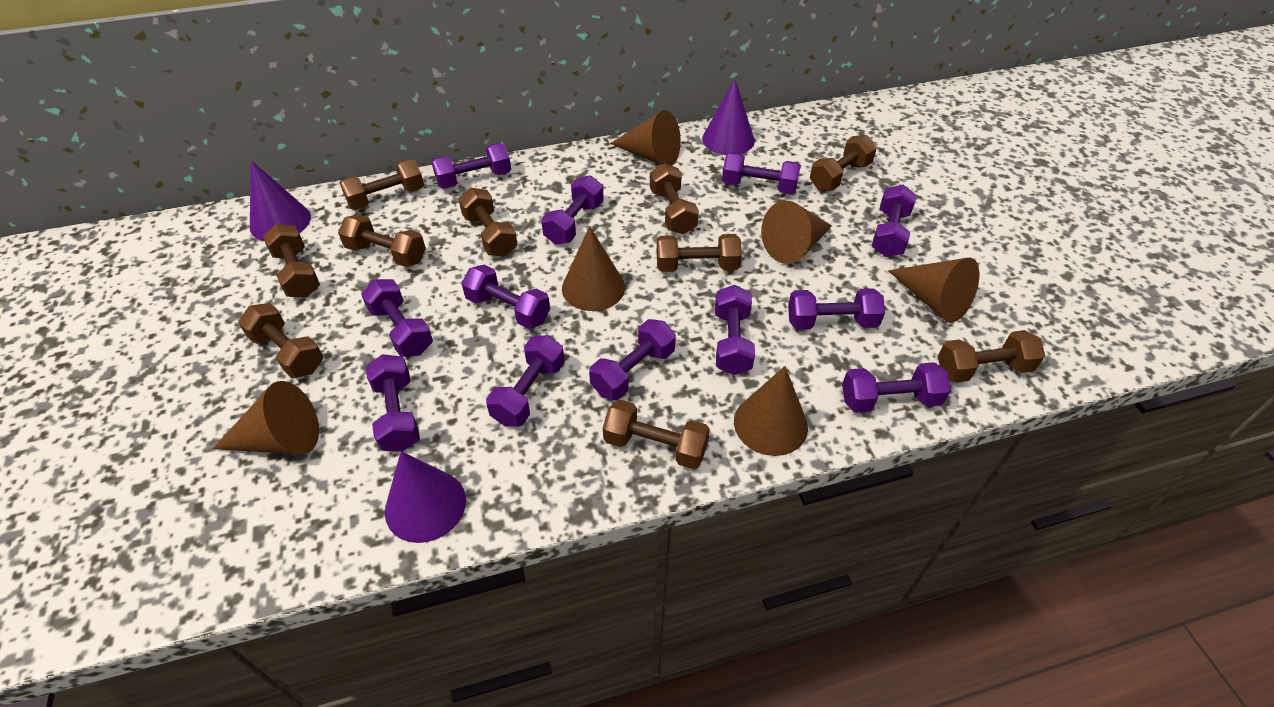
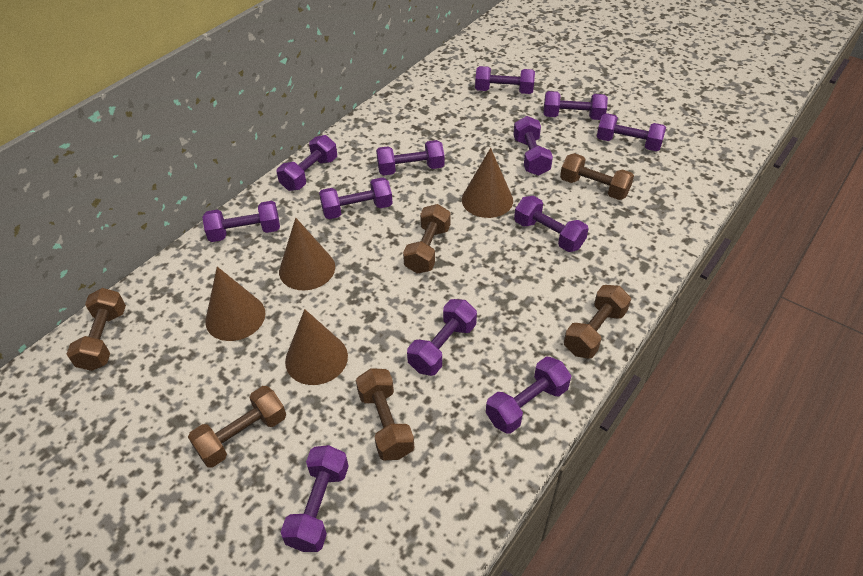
brown cone: 6 -> 4
brown dumbbell: 10 -> 6
purple cone: 3 -> 0

